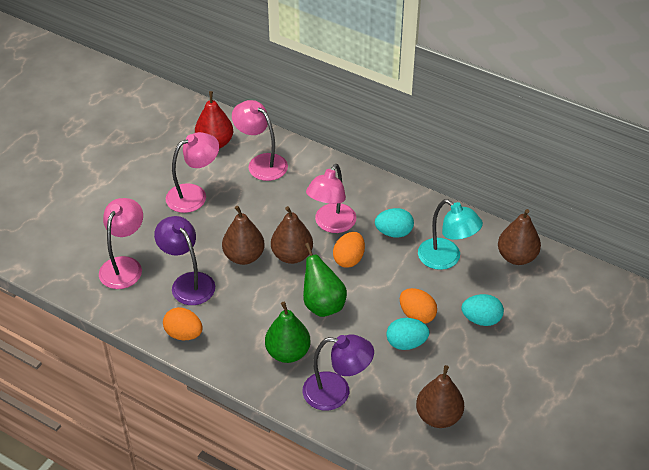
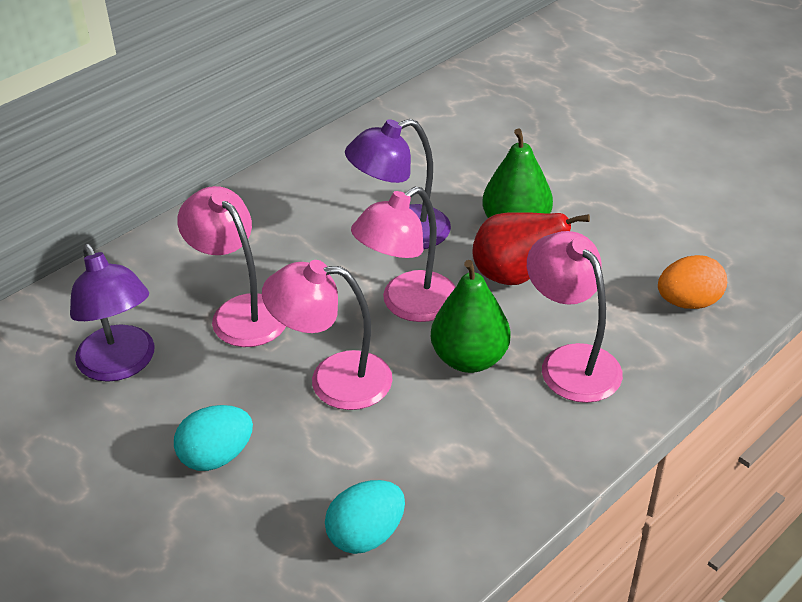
brown pear: 4 -> 0
orange egg: 3 -> 1
turquoise egg: 3 -> 2
turquoise lamp: 1 -> 0

